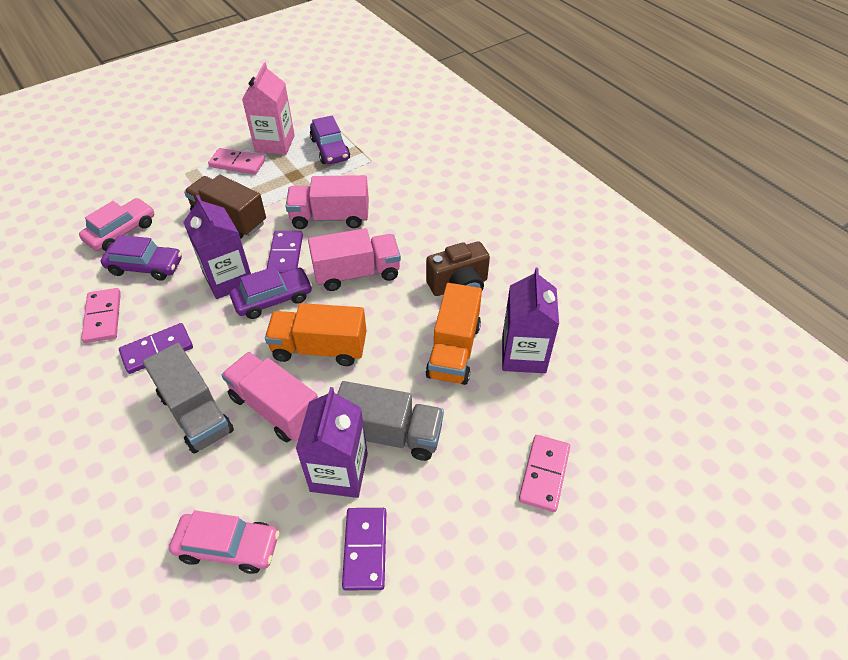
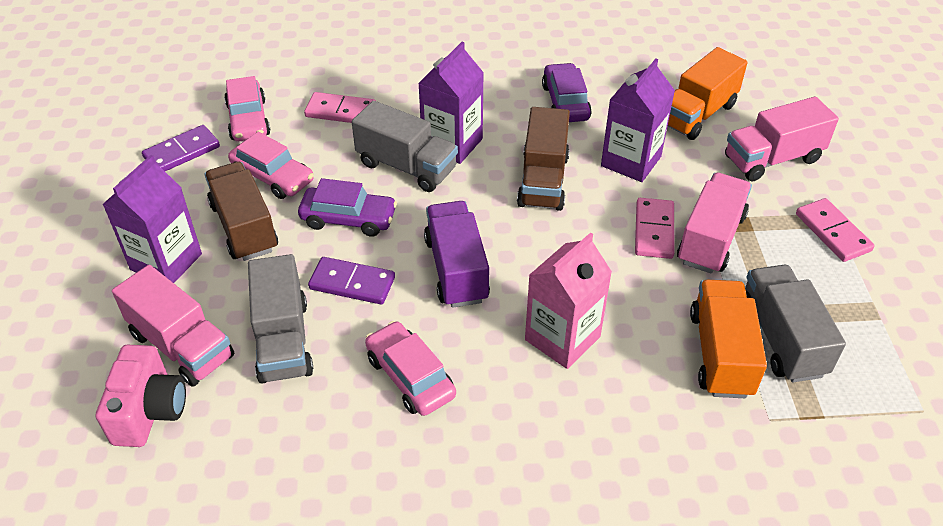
brown camera: 1 -> 0
brown truck: 1 -> 2
grey truck: 2 -> 3
pink camera: 0 -> 1
pink car: 2 -> 3
purple car: 3 -> 2
purple domino: 3 -> 2
purple truck: 0 -> 1

